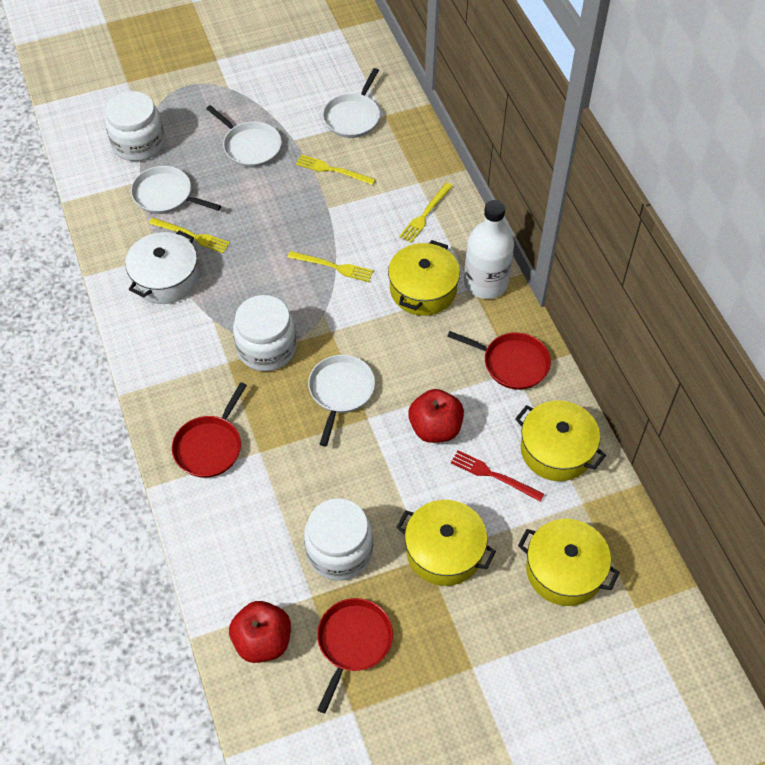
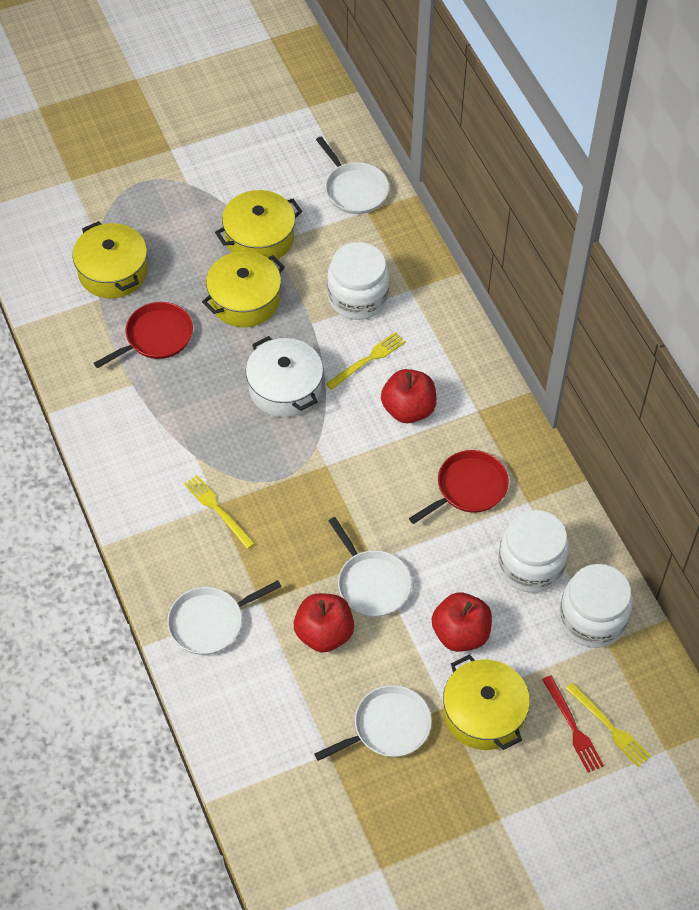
red apple: 2 -> 3
red pan: 3 -> 2
white bottle: 1 -> 0
yellow fork: 4 -> 3

